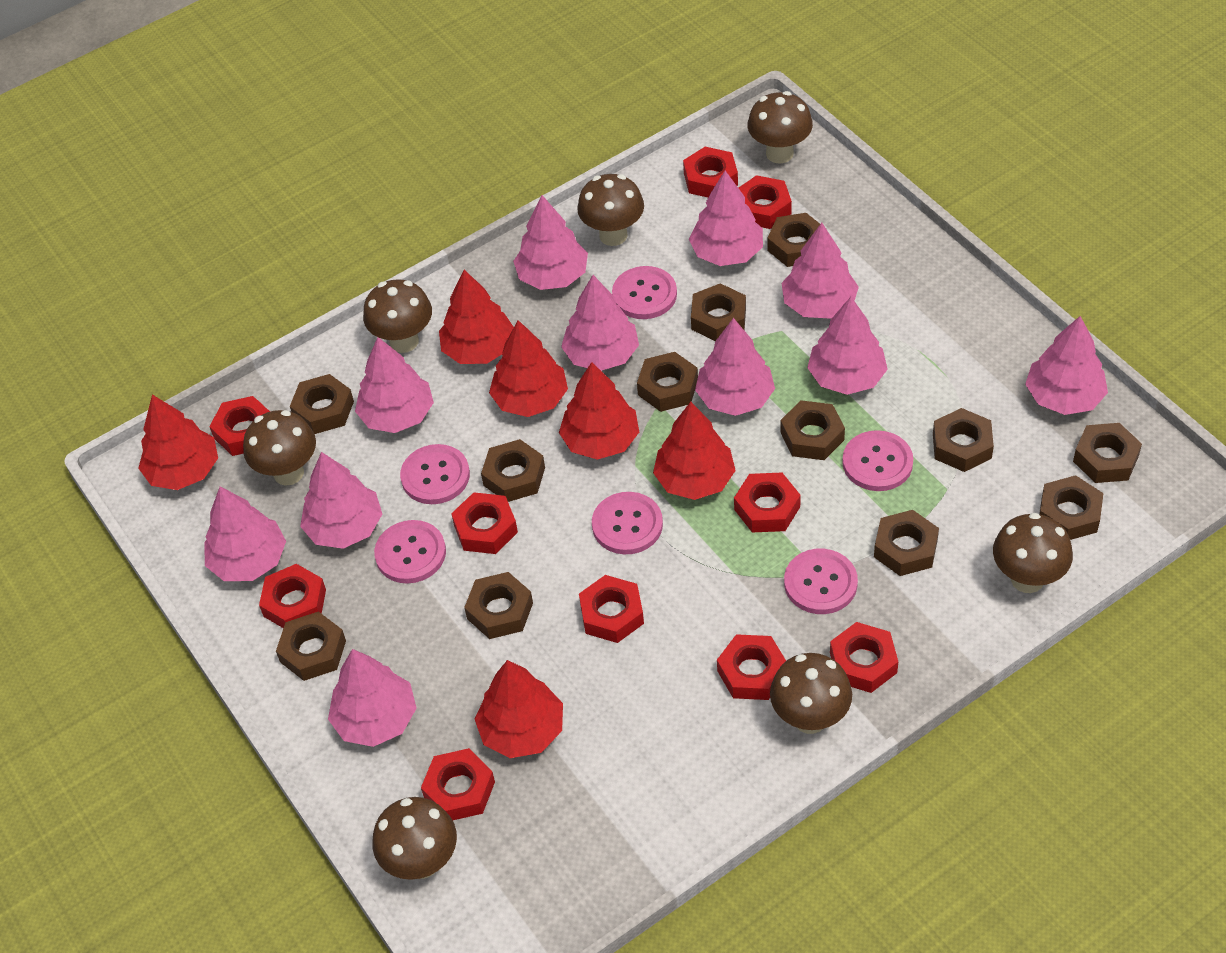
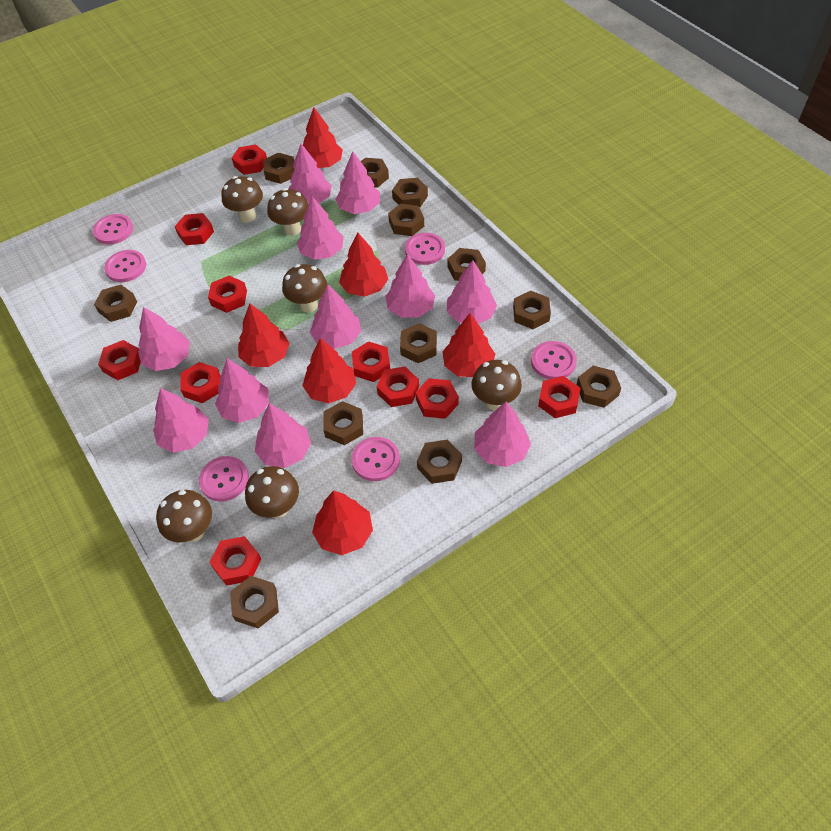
brown mushroom: 7 -> 6

